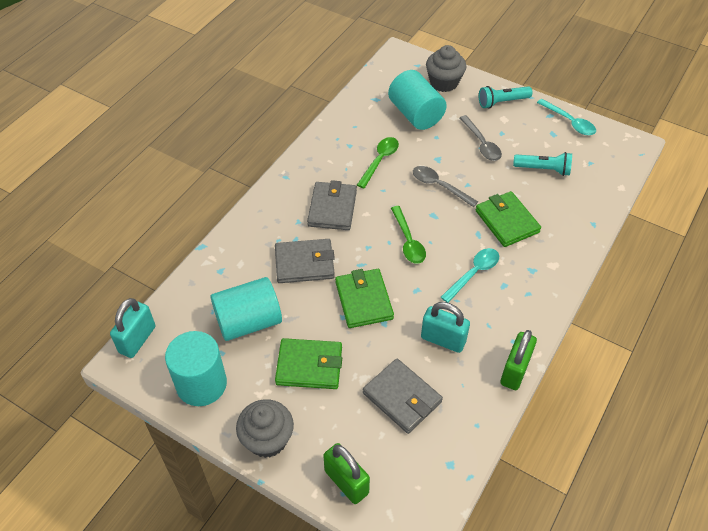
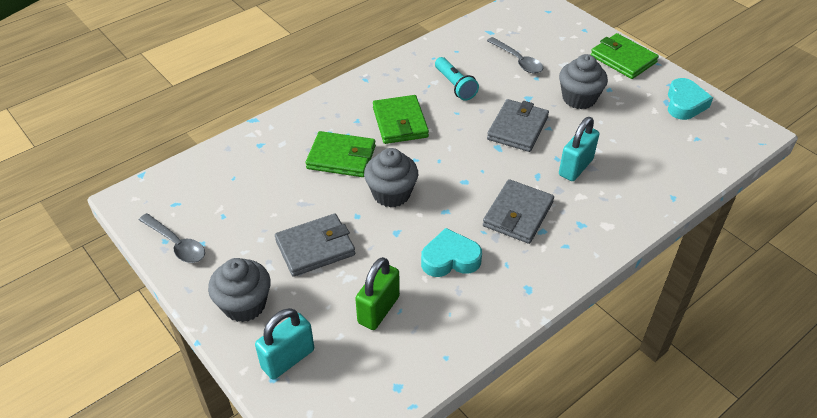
green padlock: 2 -> 1
green spoon: 2 -> 0
grey cupcake: 2 -> 3
turquoise cylinder: 3 -> 0
turquoise flashlight: 2 -> 1
turquoise heart: 0 -> 2
turquoise spoon: 2 -> 0

